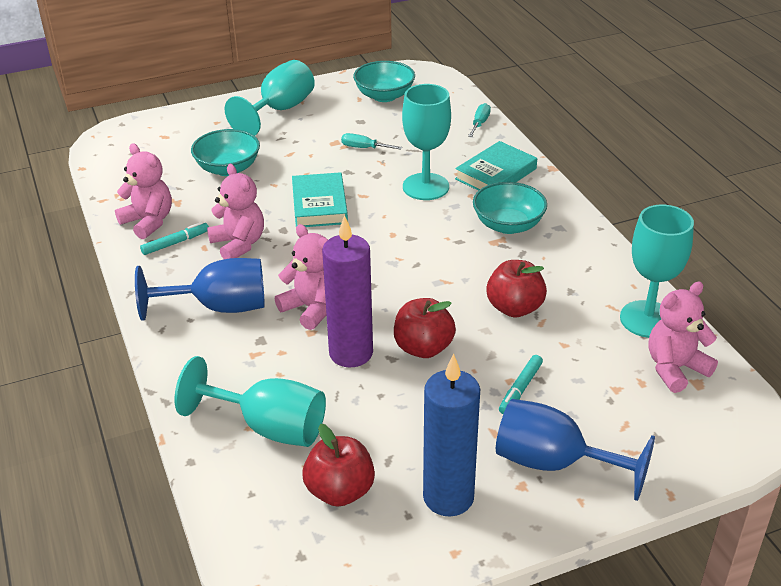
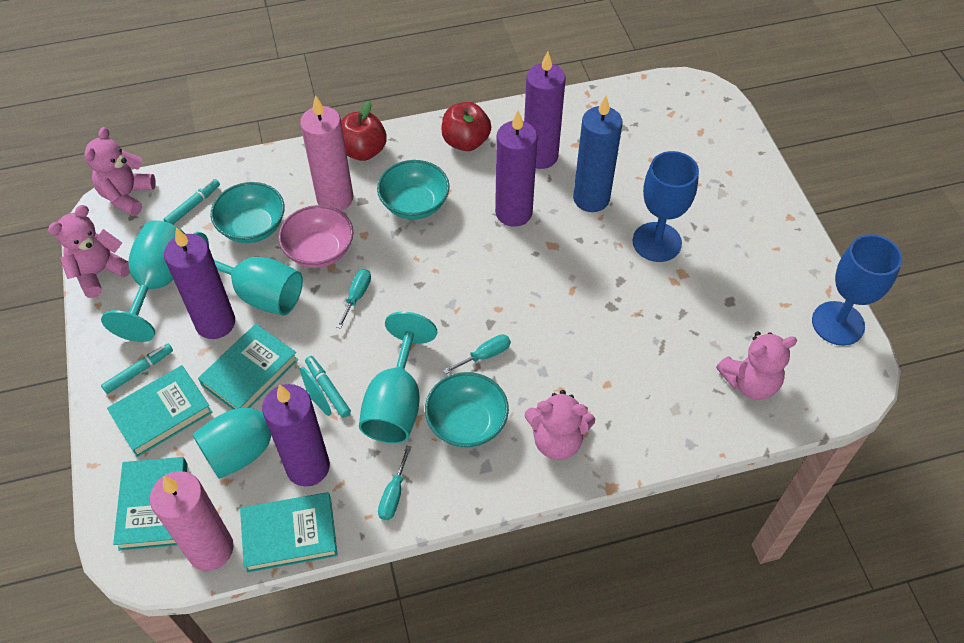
pink bowl: 0 -> 1
pink candle: 0 -> 2
purple candle: 1 -> 4
red apple: 3 -> 2
turquoise book: 2 -> 4
turquoise marker: 2 -> 3
turquoise screwdriver: 2 -> 3

